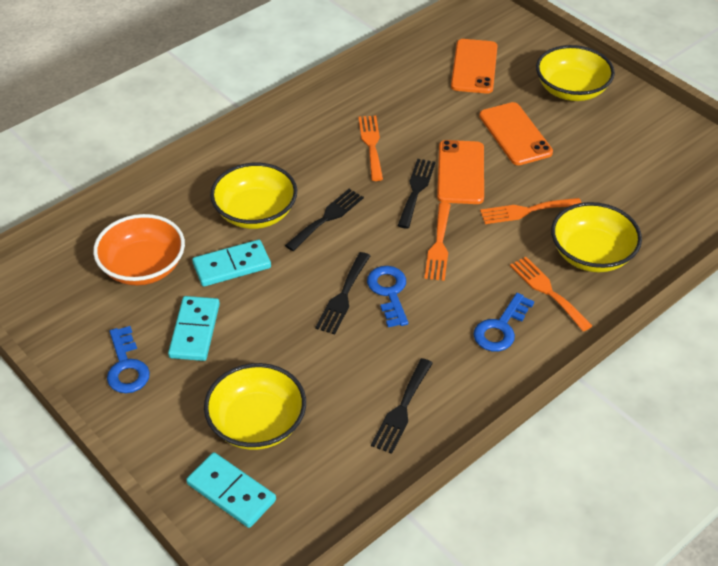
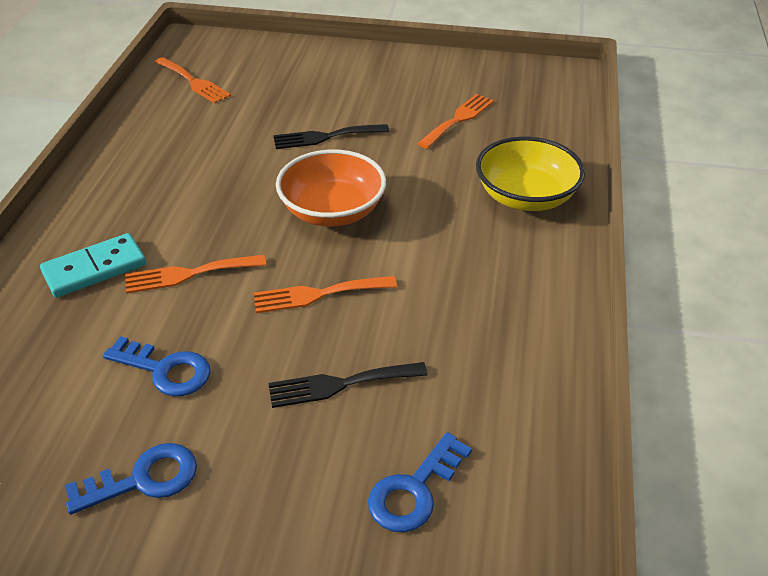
black fork: 4 -> 2
orange phone: 3 -> 0
turquoise domino: 3 -> 1
yellow bowl: 4 -> 1

